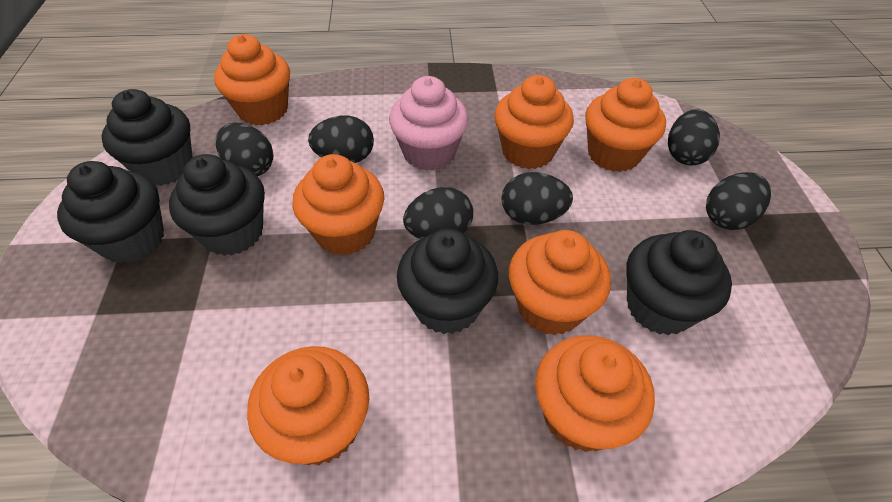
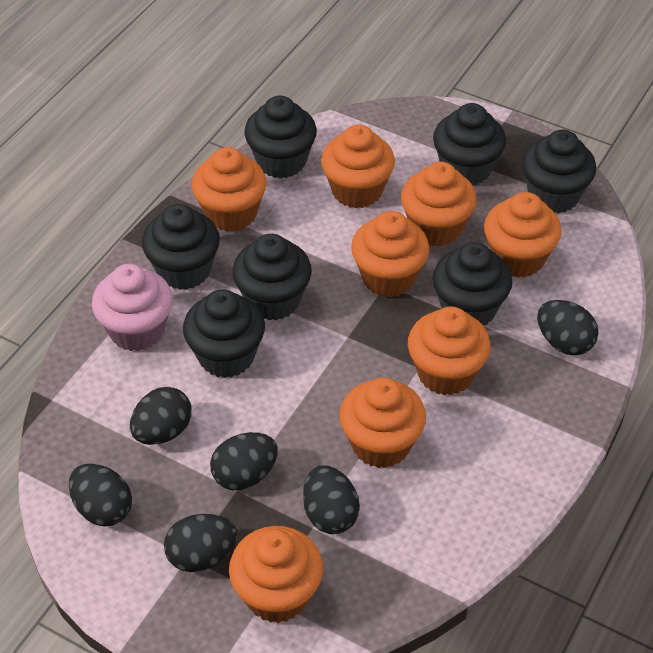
black cupcake: 5 -> 7
orange cupcake: 7 -> 8

